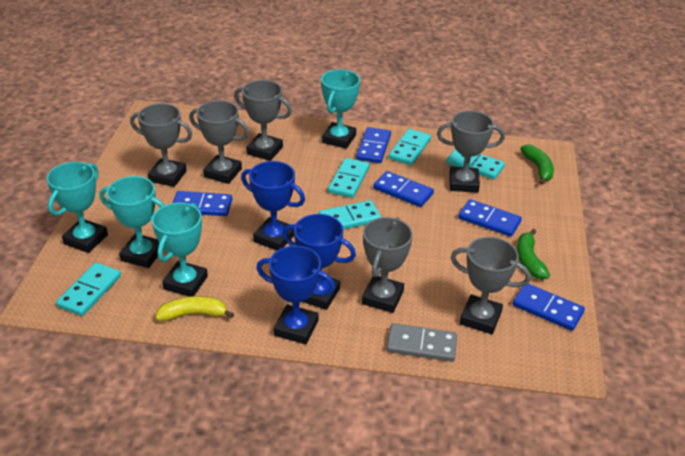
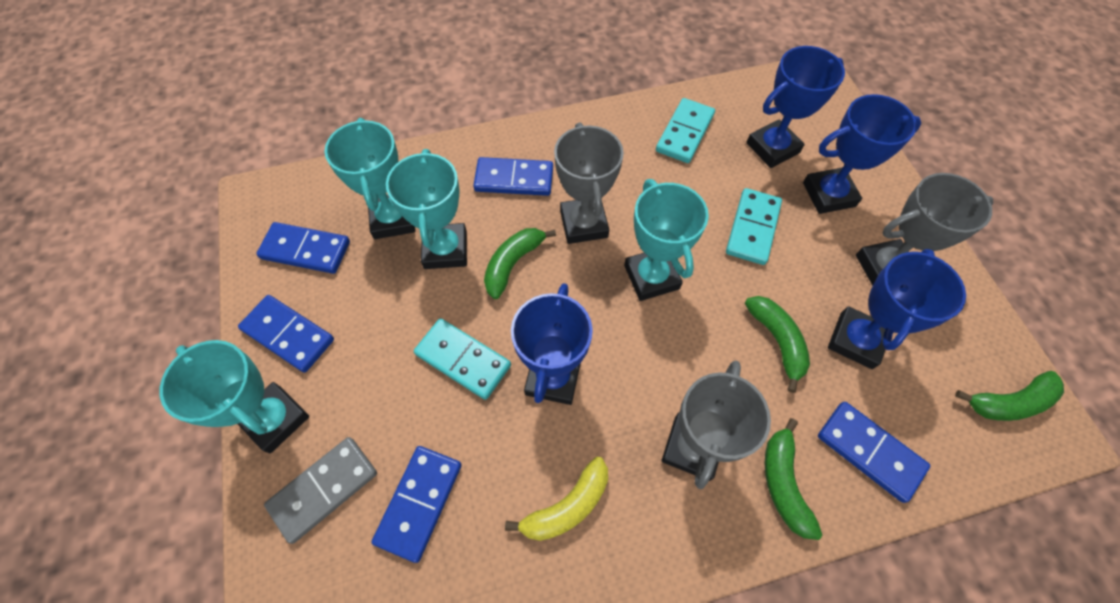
blue trophy: 3 -> 4
green banana: 2 -> 4
grey trophy: 6 -> 3
turquoise domino: 5 -> 3

